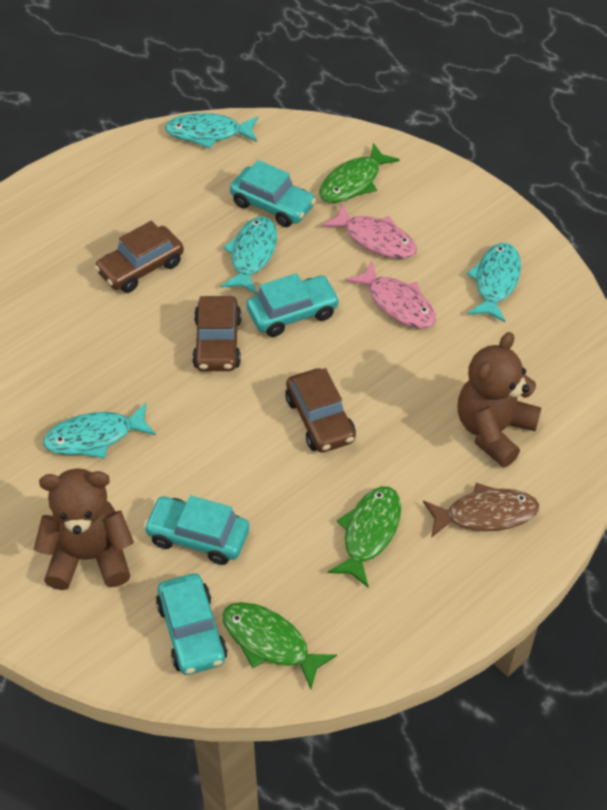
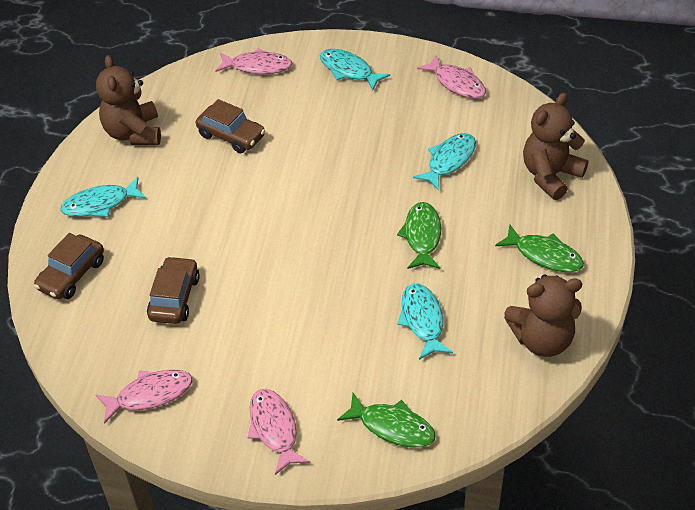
brown fish: 1 -> 0
brown teddy bear: 2 -> 3
pink fish: 2 -> 4
turquoise car: 4 -> 0

